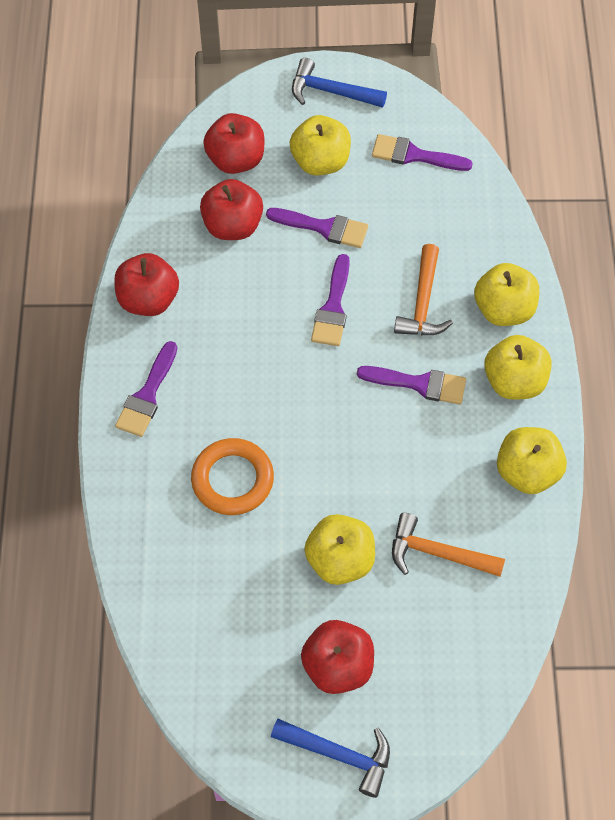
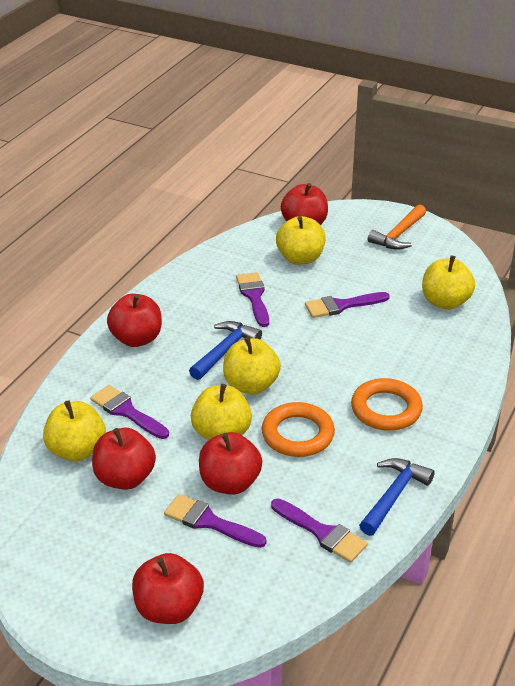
orange hammer: 2 -> 1
orange ring: 1 -> 2
red apple: 4 -> 5

